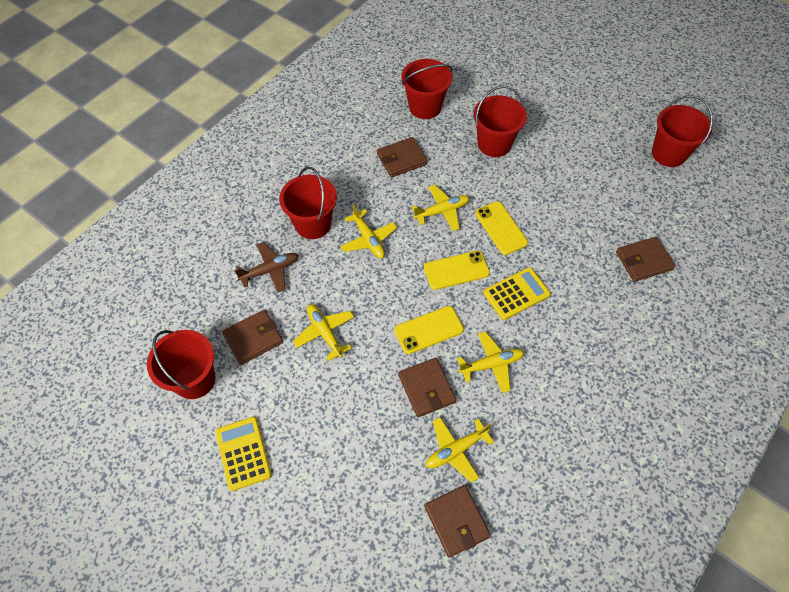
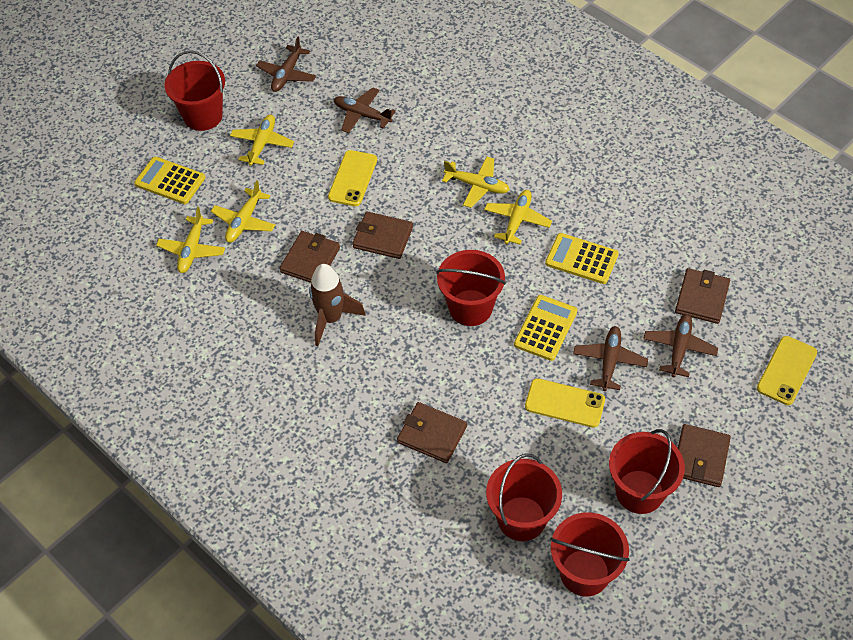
brown plane: 1 -> 4
brown rocket: 0 -> 1
yellow calculator: 2 -> 3

